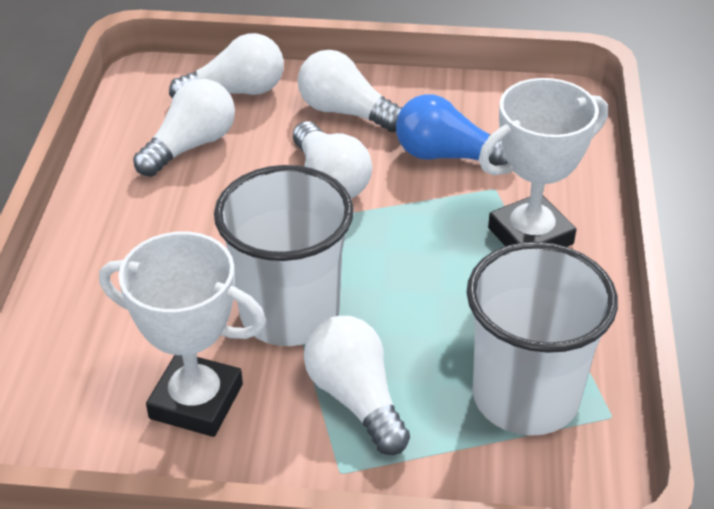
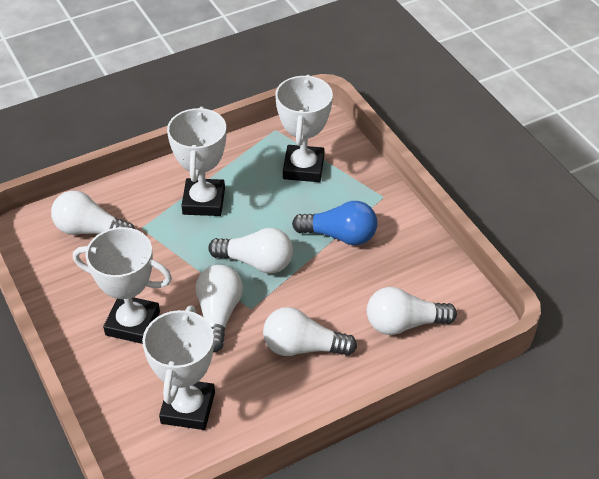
white cup: 2 -> 0
white trophy: 2 -> 4

